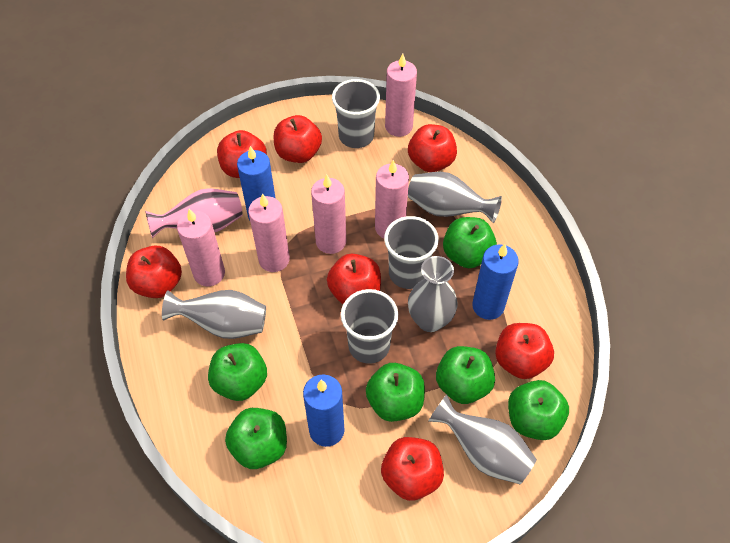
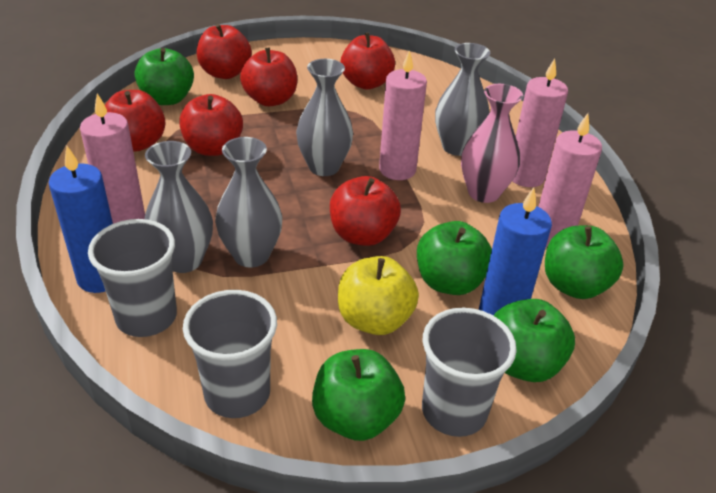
blue candle: 3 -> 2
green apple: 6 -> 5
pink candle: 5 -> 4
red apple: 7 -> 6
yellow apple: 0 -> 1

